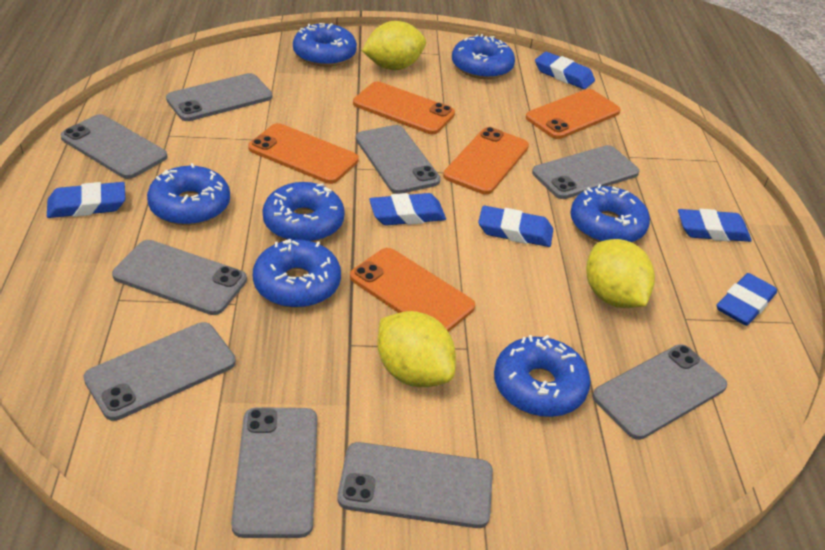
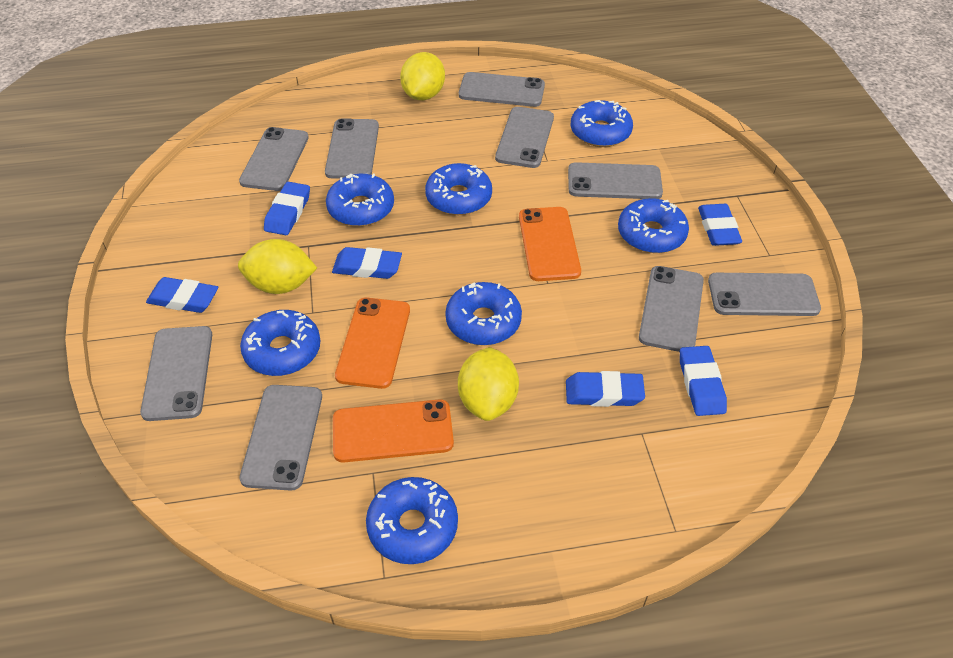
orange phone: 5 -> 3

